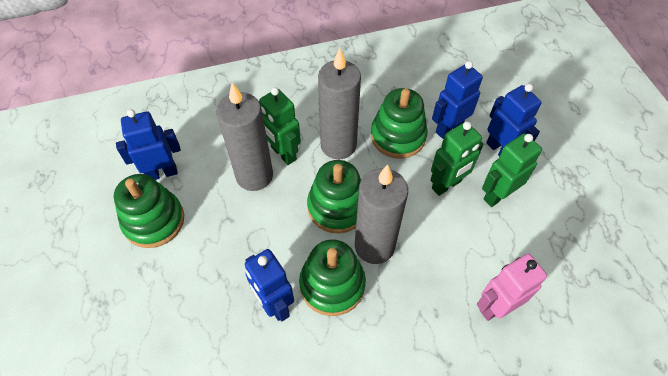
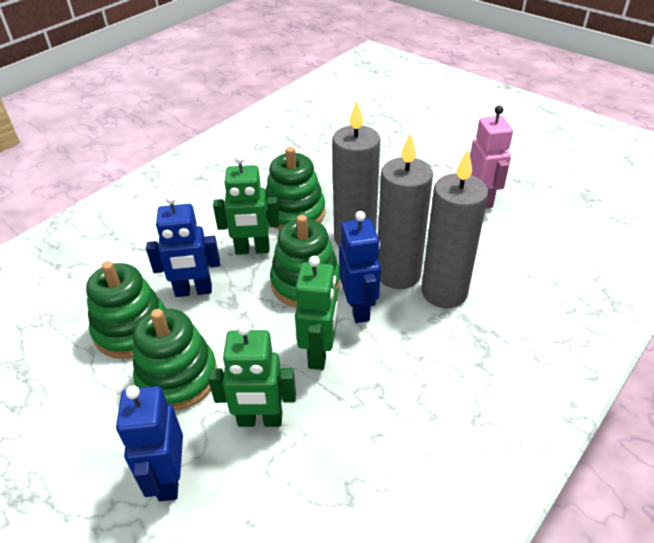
blue robot: 4 -> 3

